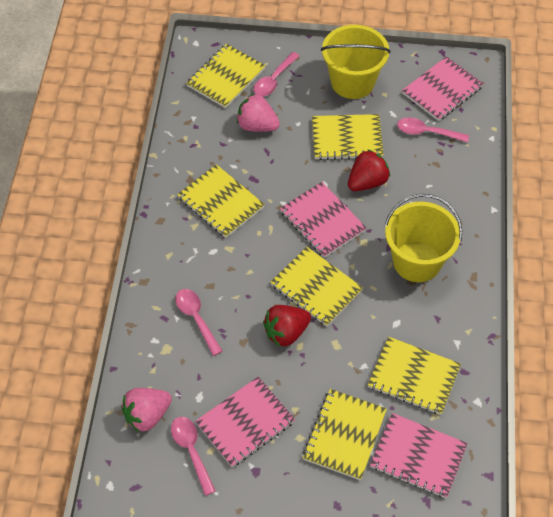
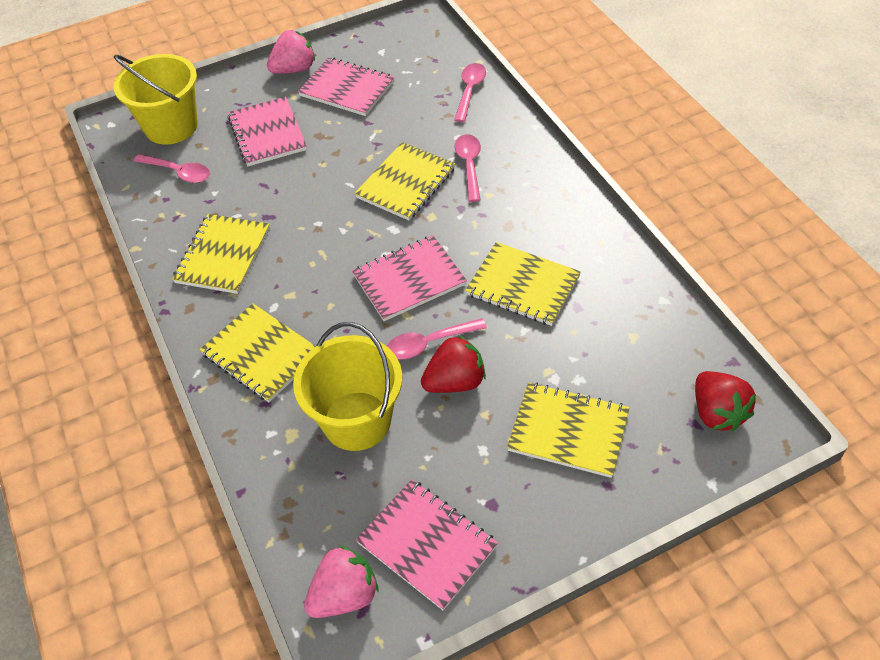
yellow notebook: 6 -> 5

